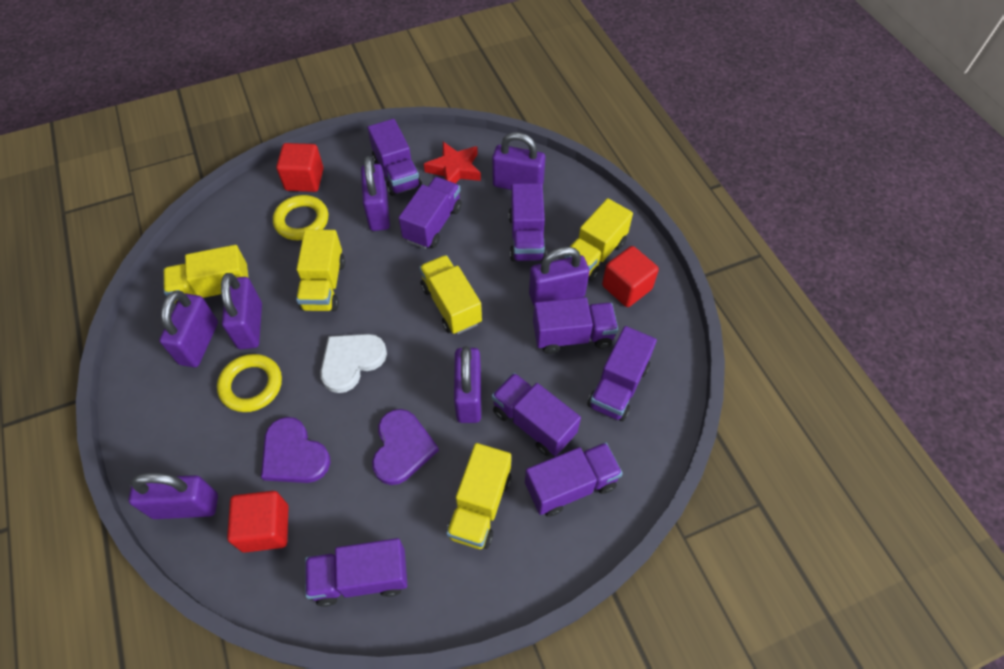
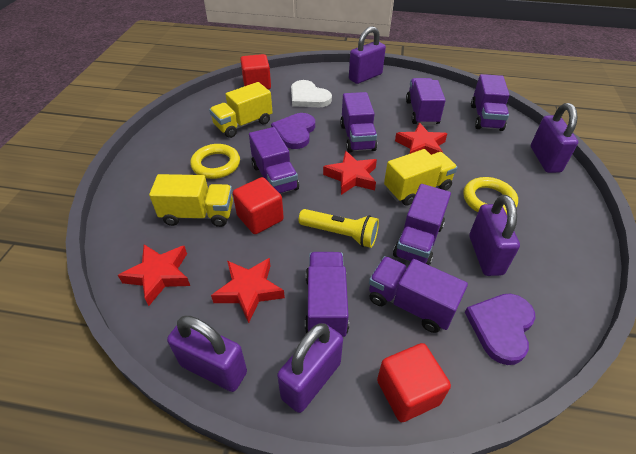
purple padlock: 7 -> 5
purple truck: 8 -> 7
red star: 1 -> 4
yellow flashlight: 0 -> 1
yellow truck: 5 -> 3

